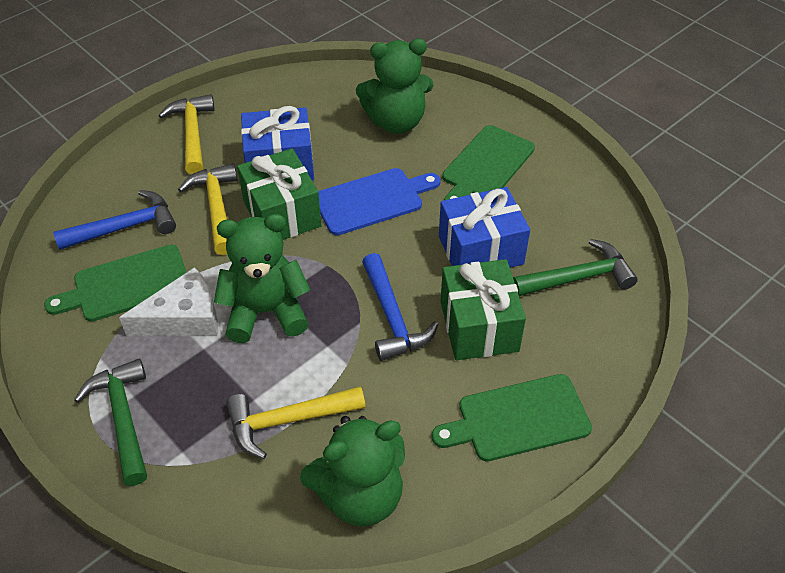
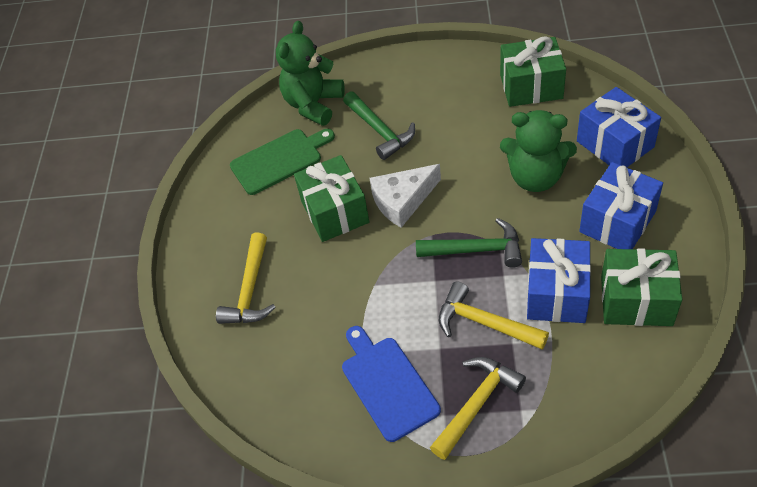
blue gift: 2 -> 3
blue hammer: 2 -> 0
green cutting board: 3 -> 1
green gift: 2 -> 3
green teddy bear: 3 -> 2

